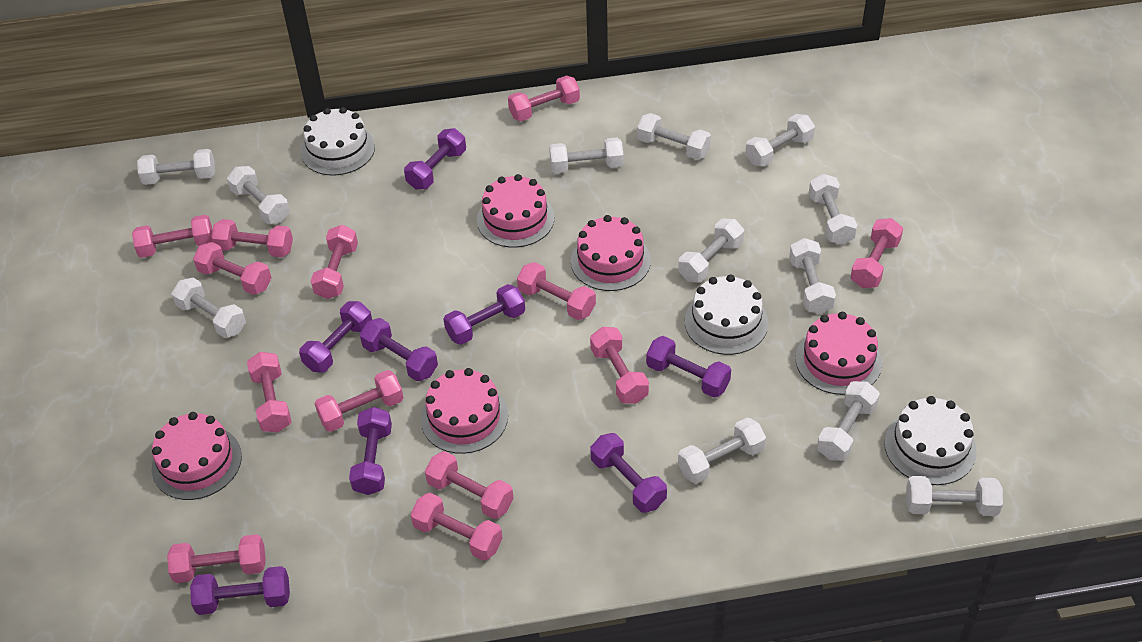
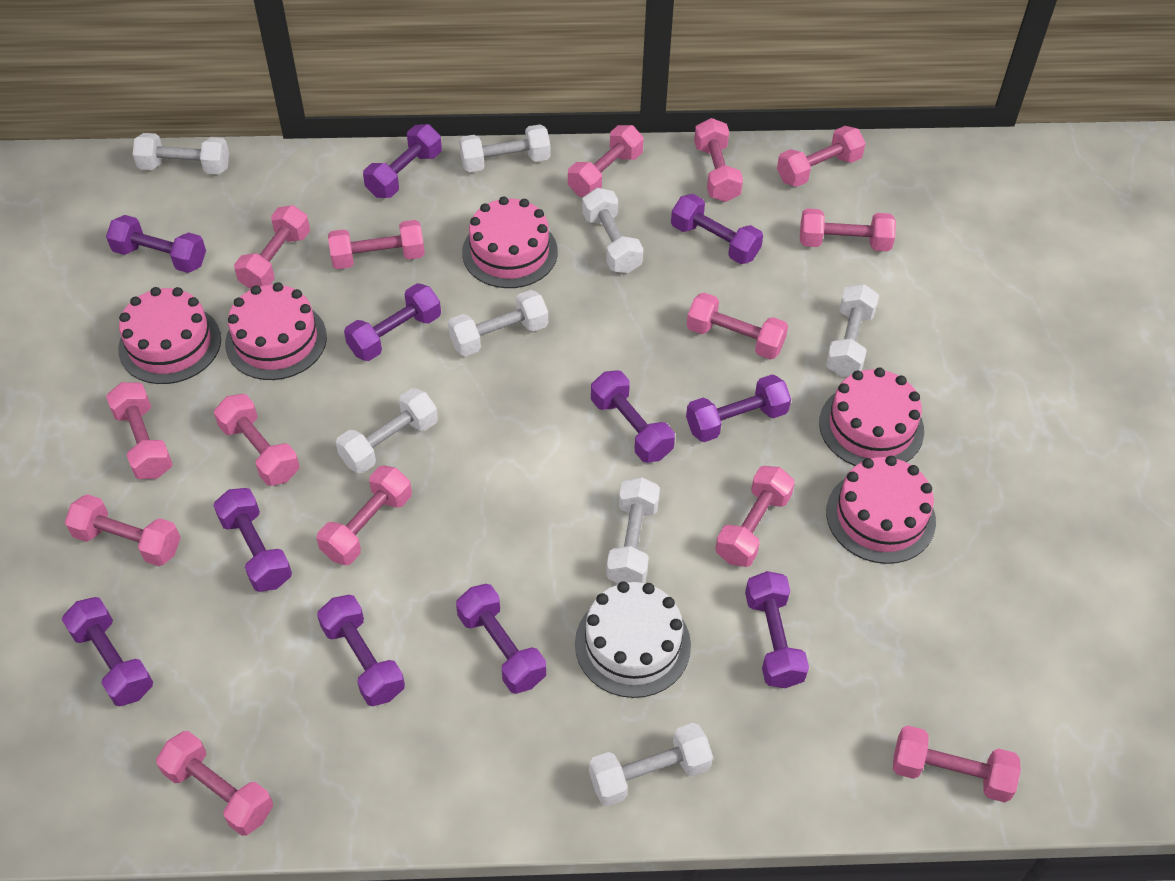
pink dumbbell: 13 -> 14
purple dumbbell: 8 -> 11
white cake: 3 -> 1
white dumbbell: 12 -> 8

